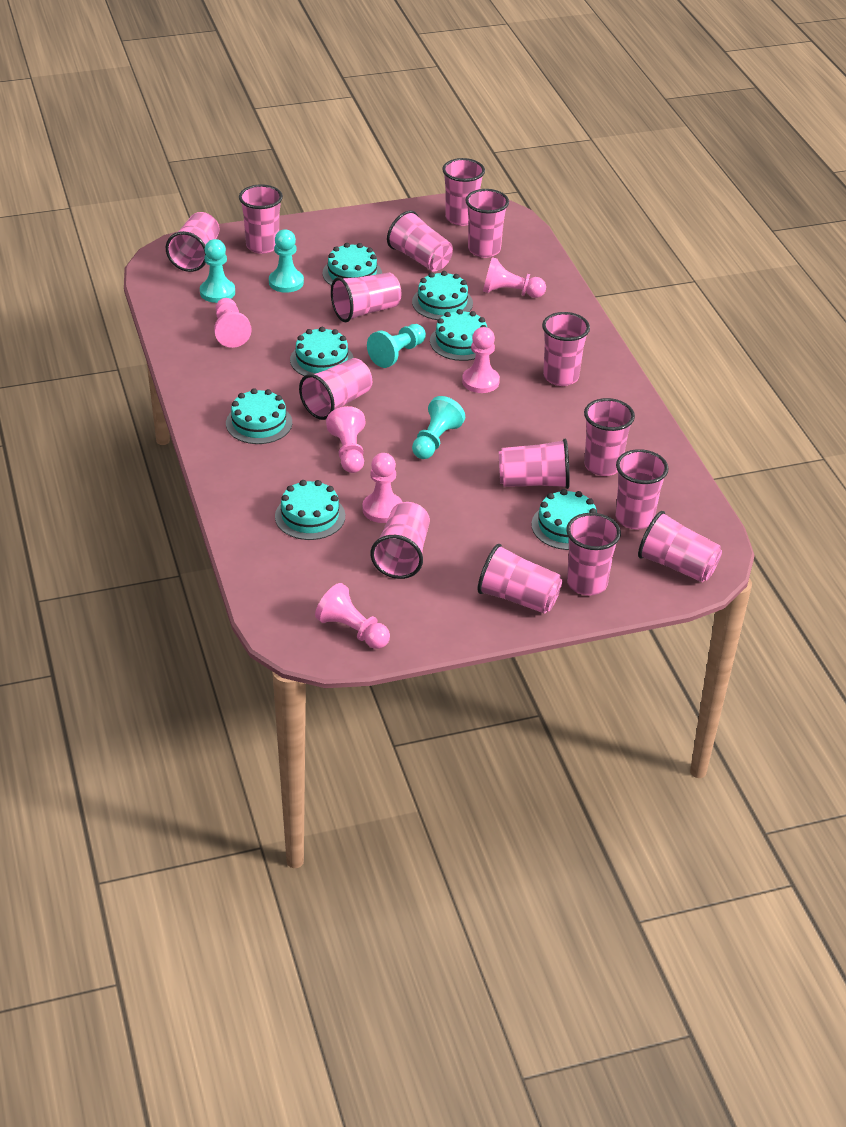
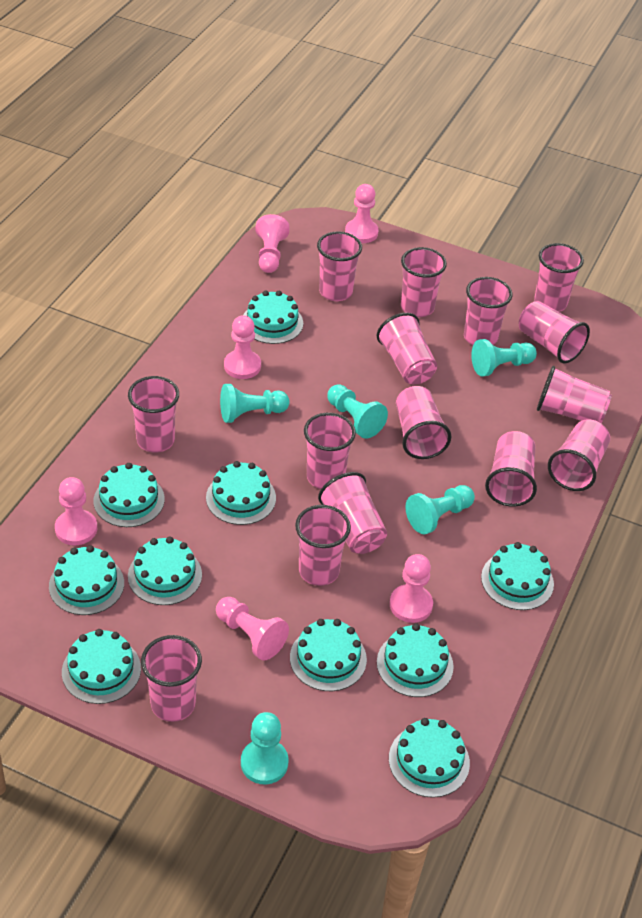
turquoise cake: 7 -> 10
turquoise pawn: 4 -> 5

